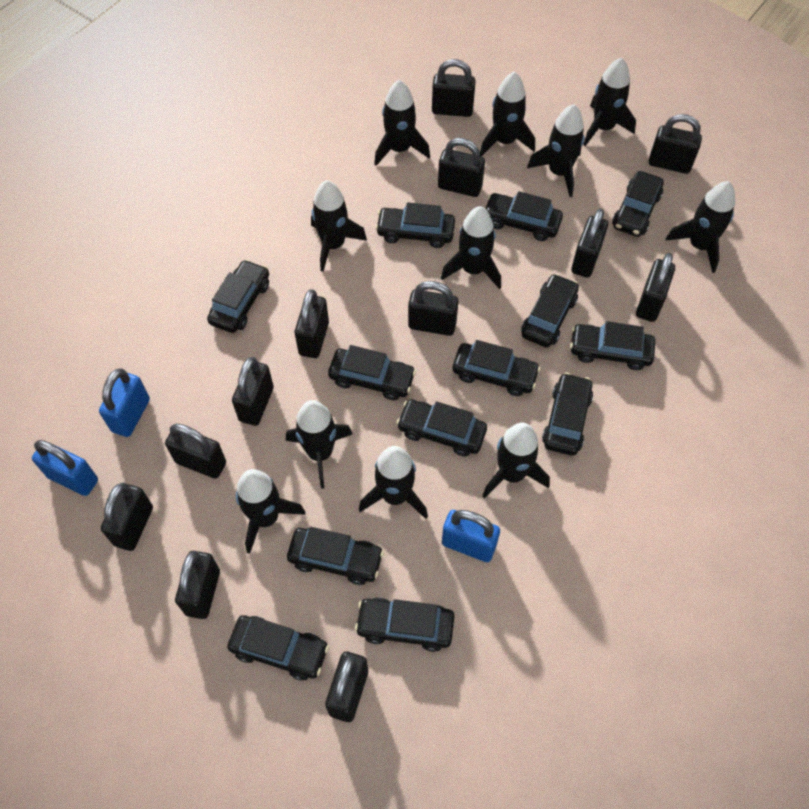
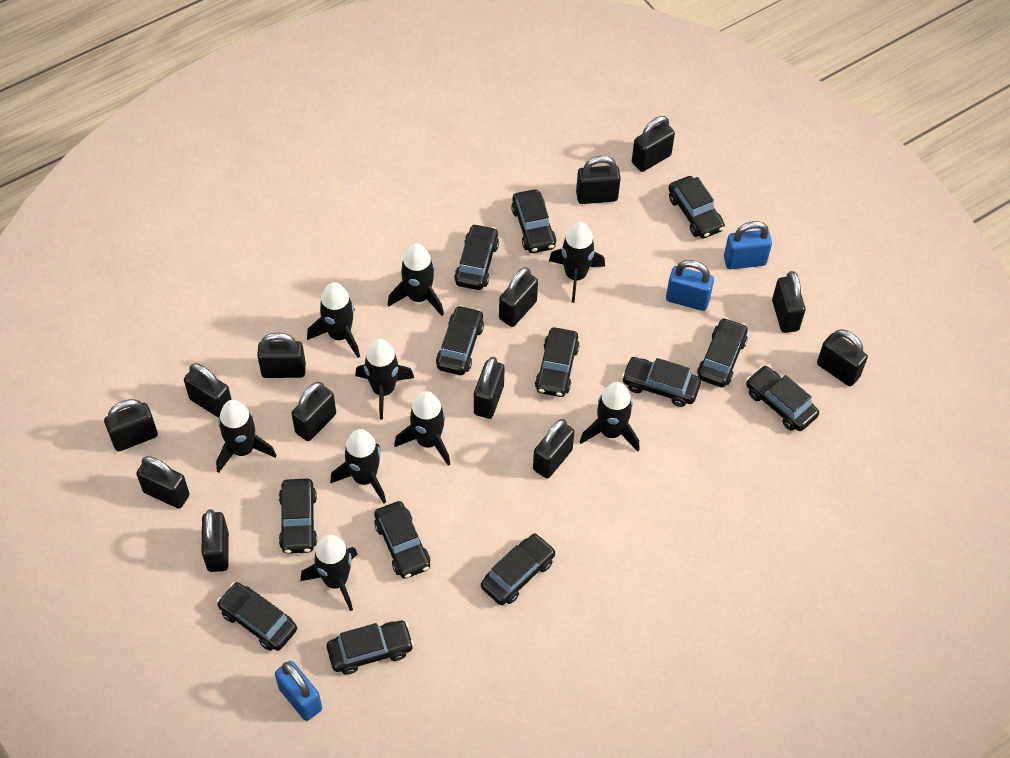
black padlock: 12 -> 13
black rocket: 11 -> 9

